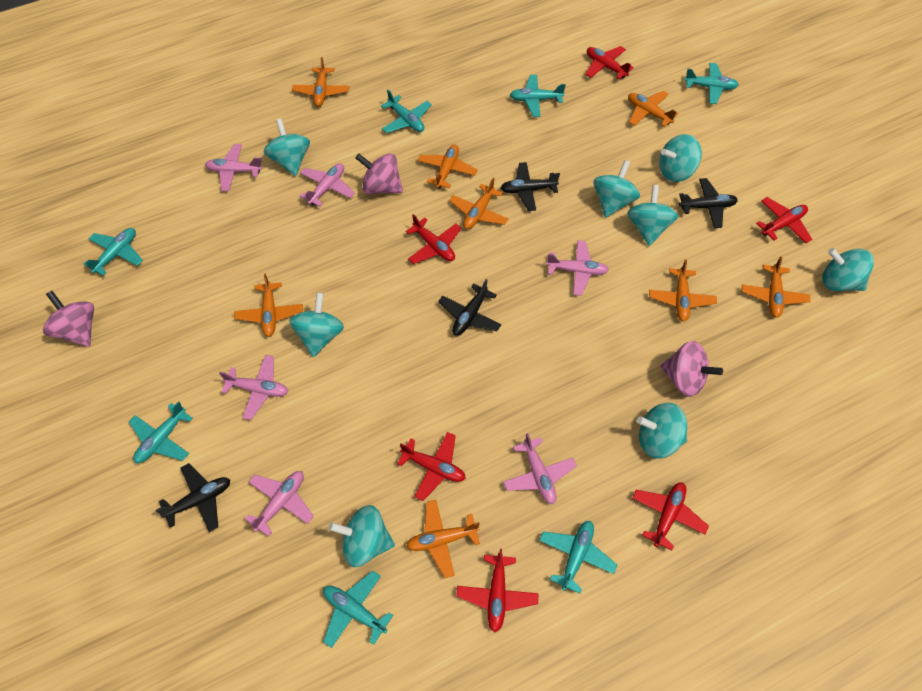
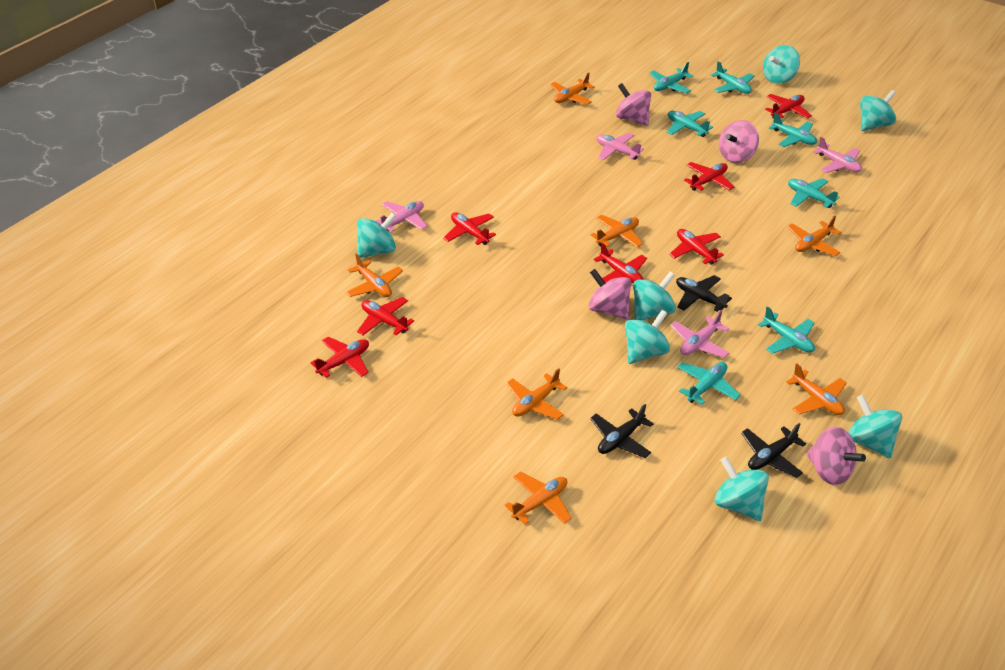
black plane: 4 -> 3
orange plane: 8 -> 7
pink plane: 6 -> 4
pink spinning top: 3 -> 4
red plane: 6 -> 7
turquoise spinning top: 8 -> 7

